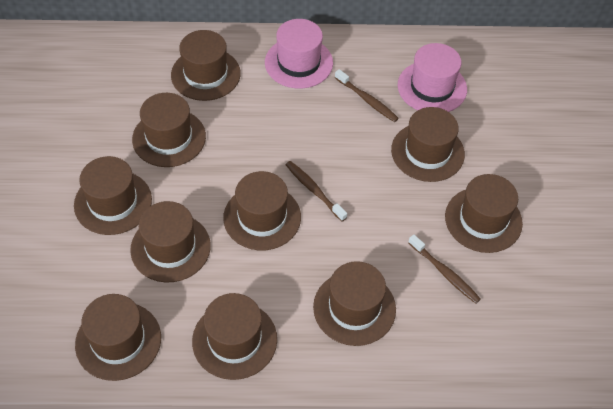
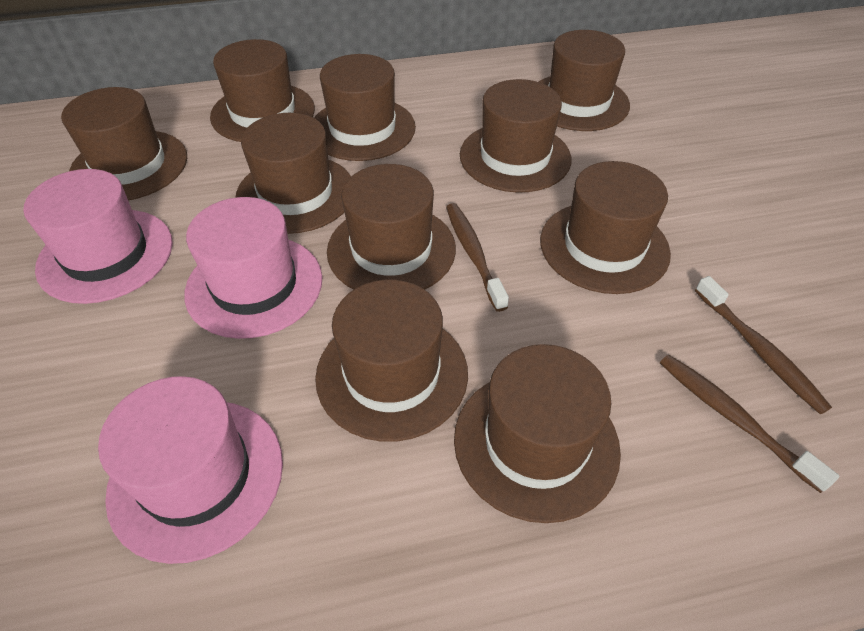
pink hat: 2 -> 3

